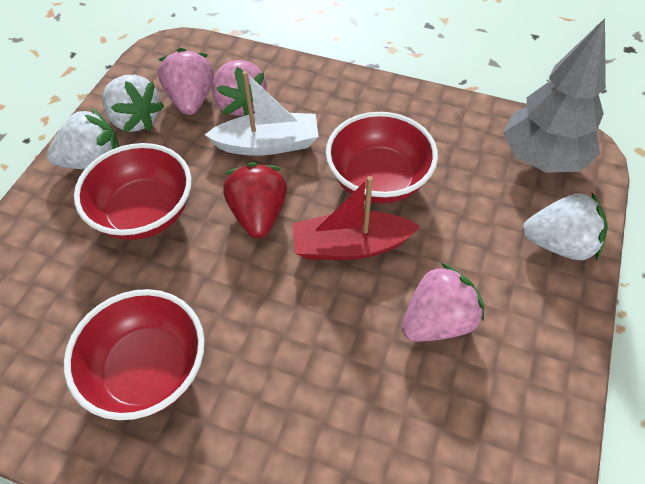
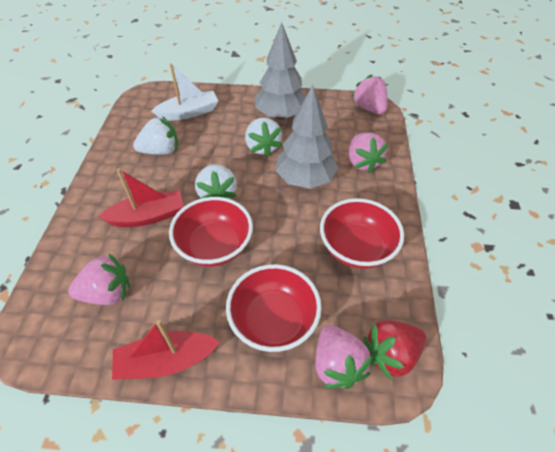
grey tree: 1 -> 2
pink strawberry: 3 -> 4
red boat: 1 -> 2

